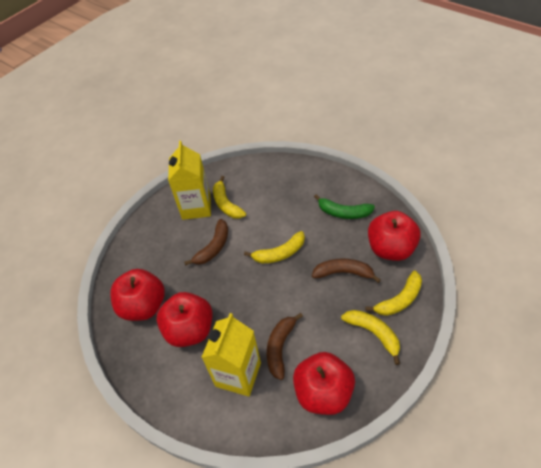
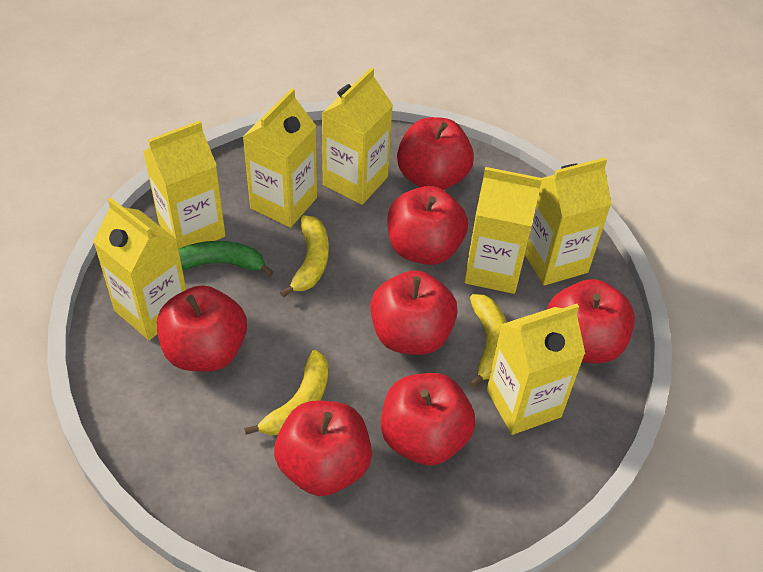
brown banana: 3 -> 0
red apple: 4 -> 7
yellow banana: 4 -> 3
yellow carton: 2 -> 7

